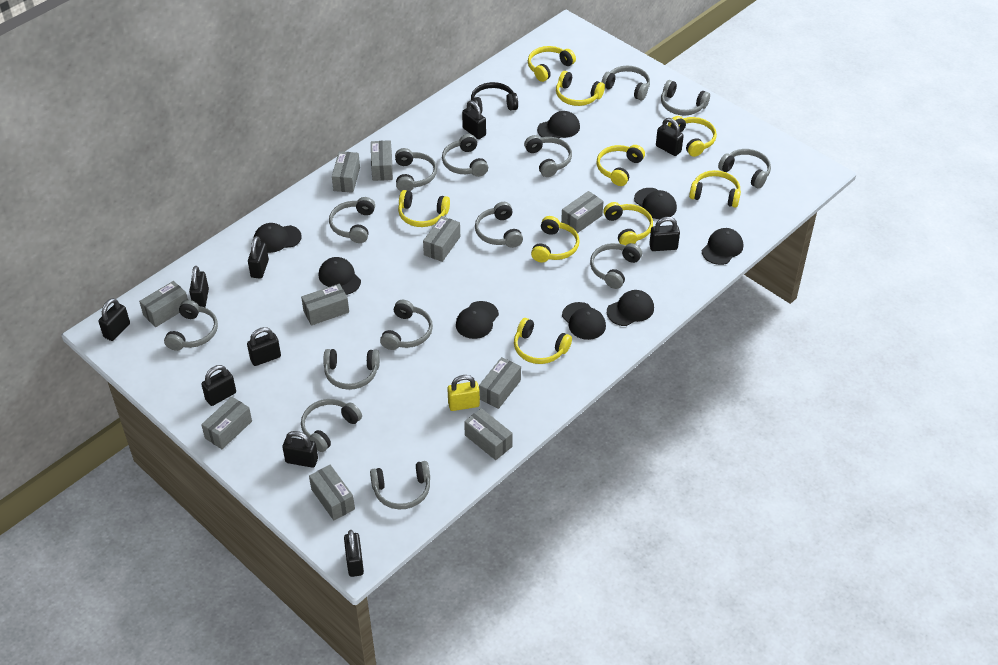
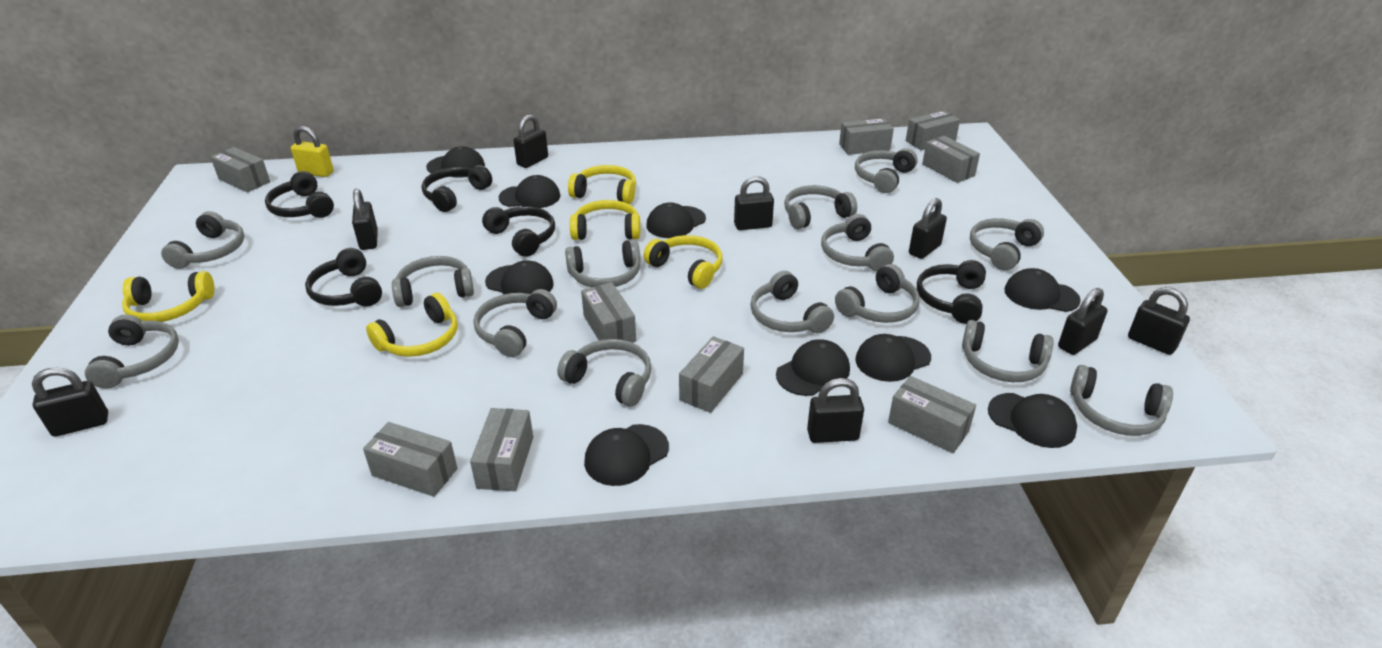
black cap: 8 -> 9
black headphones: 1 -> 5
black padlock: 10 -> 8
grey box: 10 -> 9
yellow headphones: 9 -> 5

